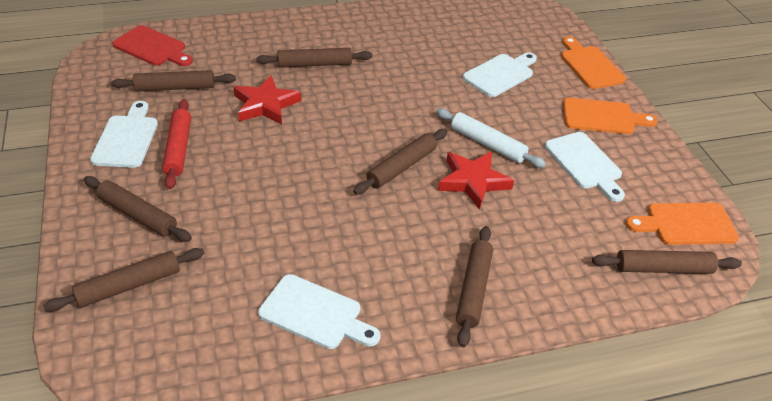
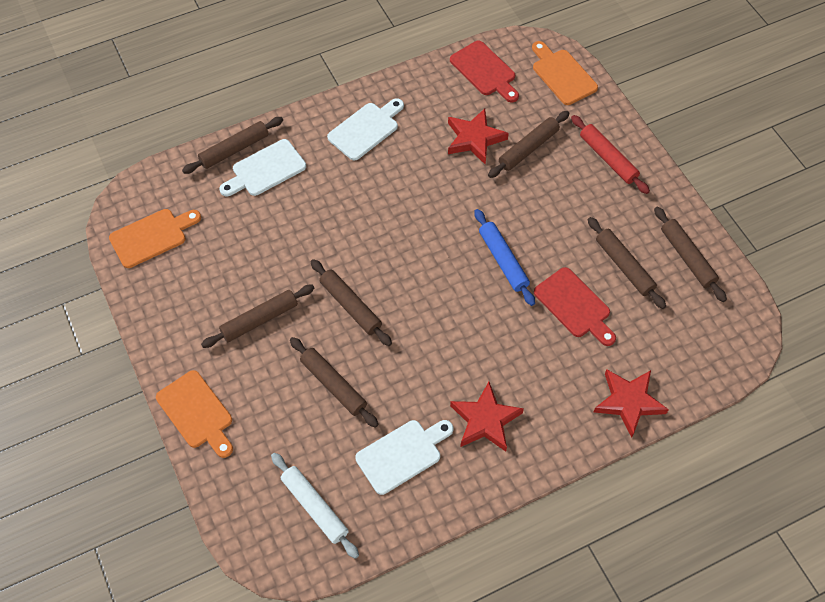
blue rolling pin: 0 -> 1
red cutting board: 1 -> 2
red star: 2 -> 3
white cutting board: 4 -> 3

